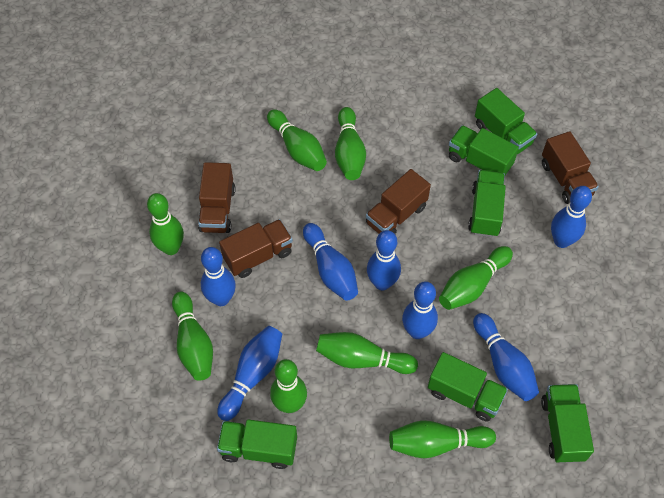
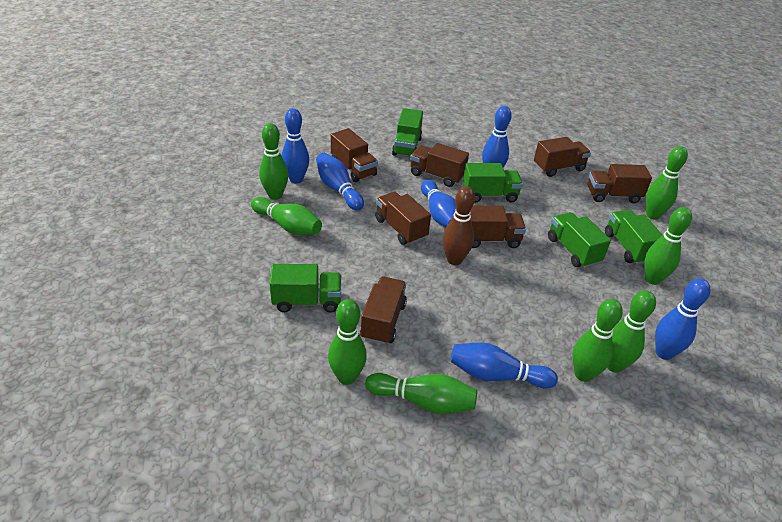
blue bowling pin: 7 -> 6
brown bowling pin: 0 -> 1
brown truck: 4 -> 7
green truck: 6 -> 5

